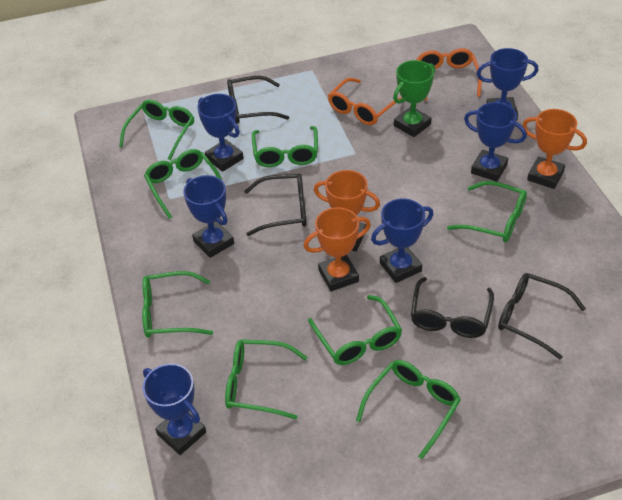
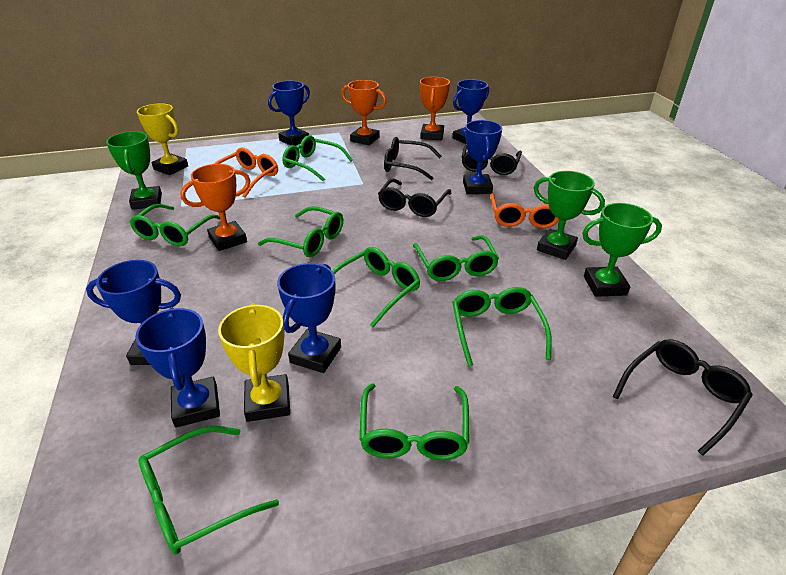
green trophy: 1 -> 3
yellow trophy: 0 -> 2

